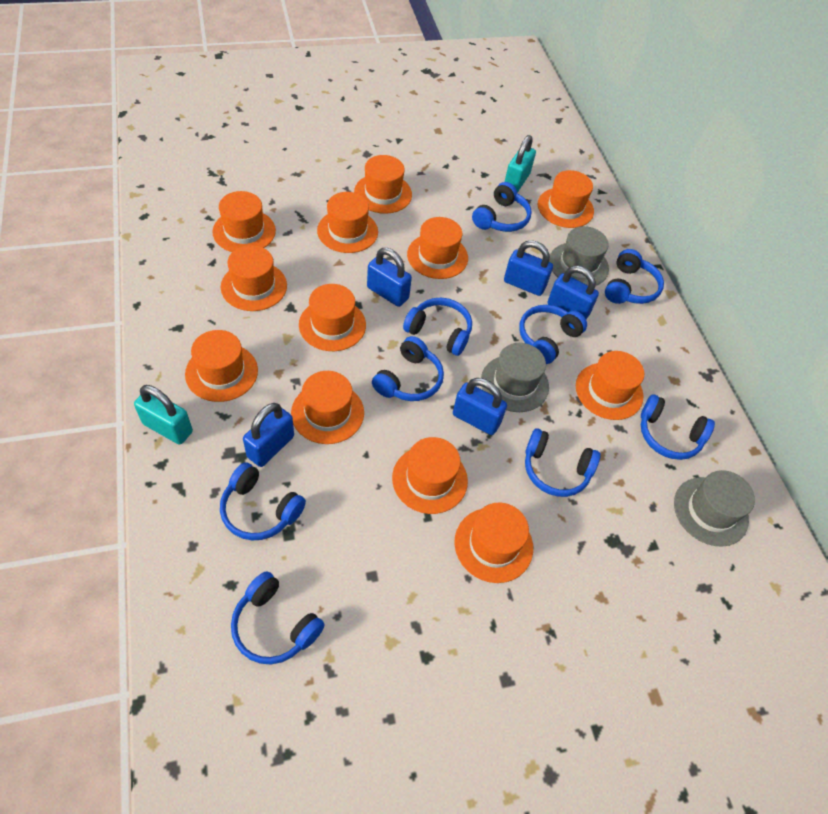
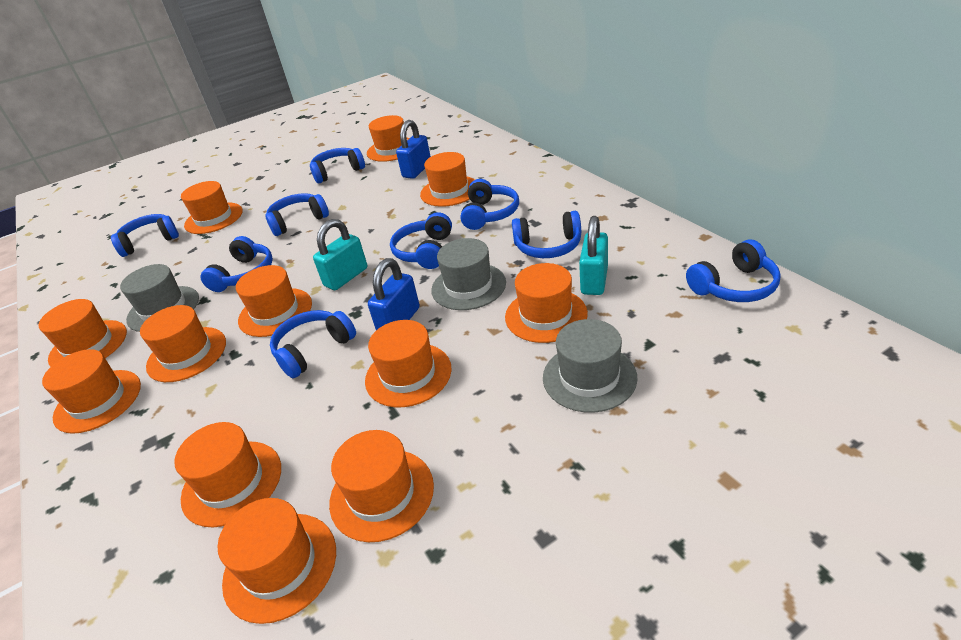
blue padlock: 5 -> 2

